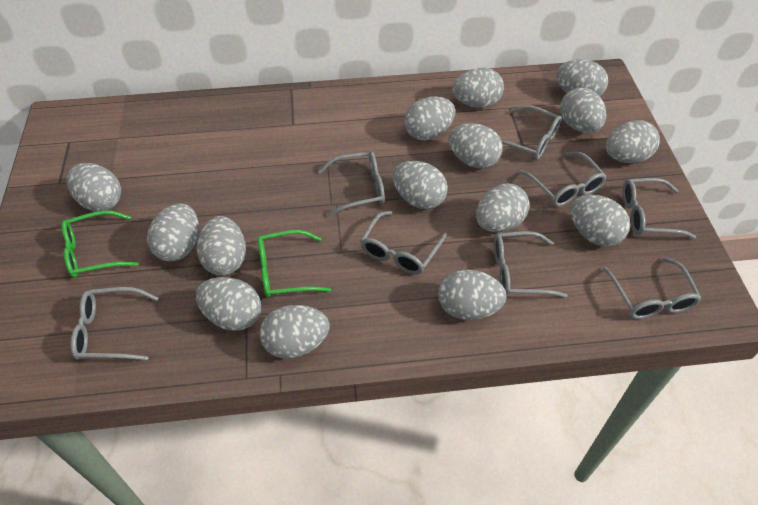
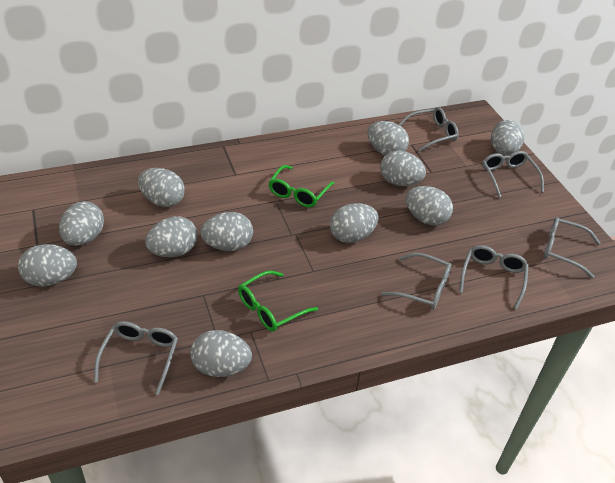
grey egg: 15 -> 11
grey glasses: 8 -> 6

